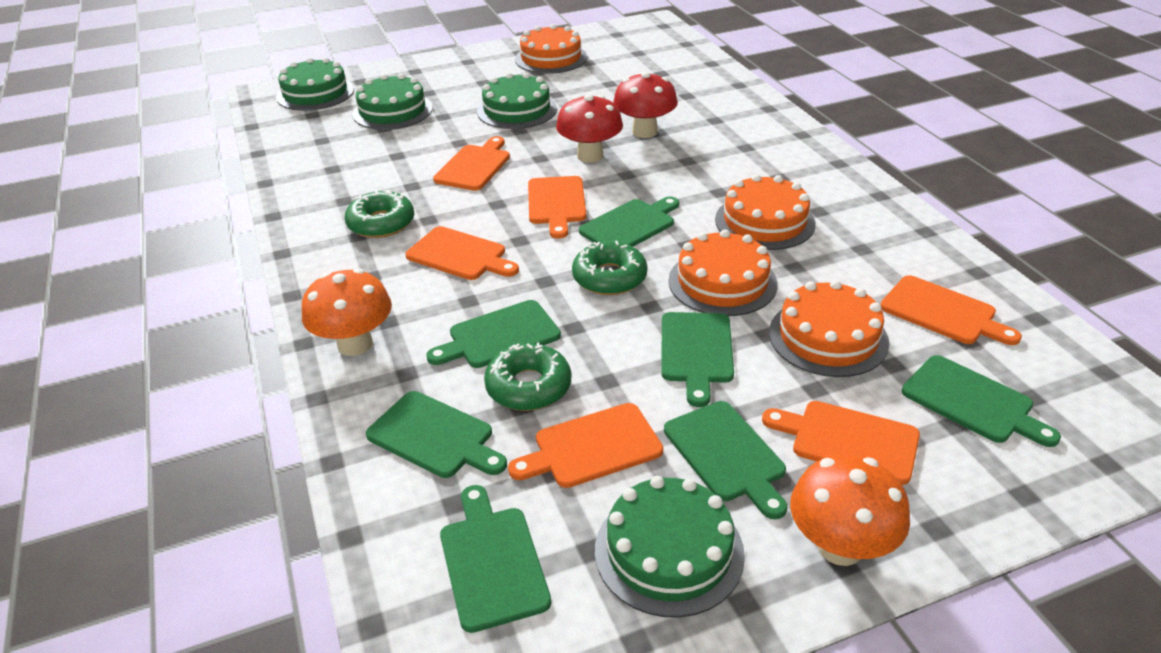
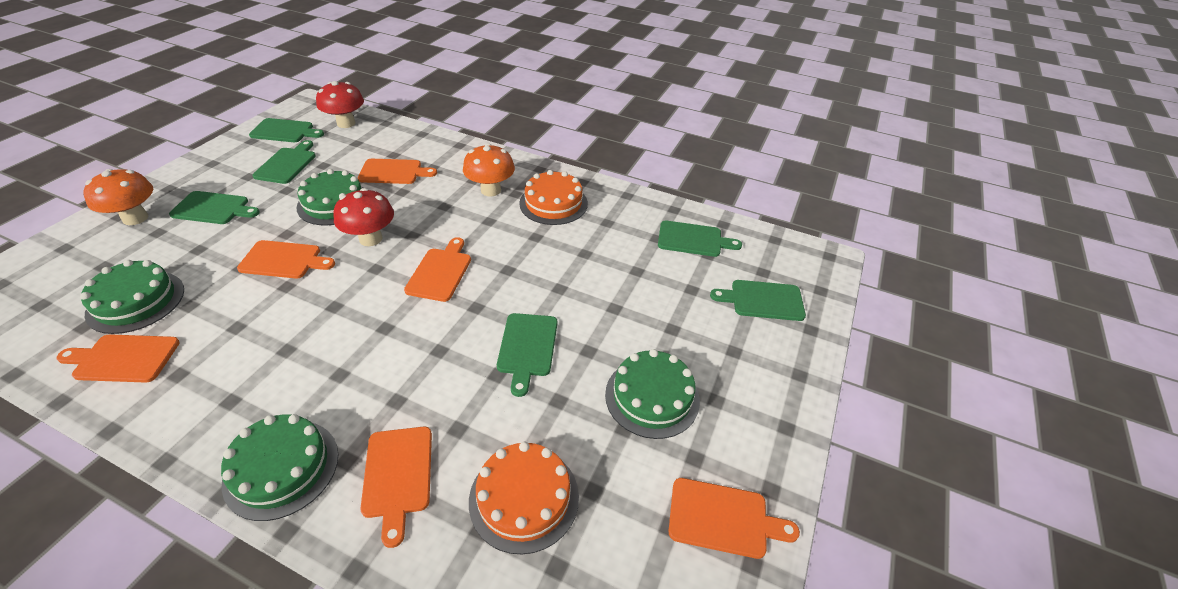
green cutting board: 7 -> 6
green donut: 3 -> 0
orange cake: 4 -> 2

